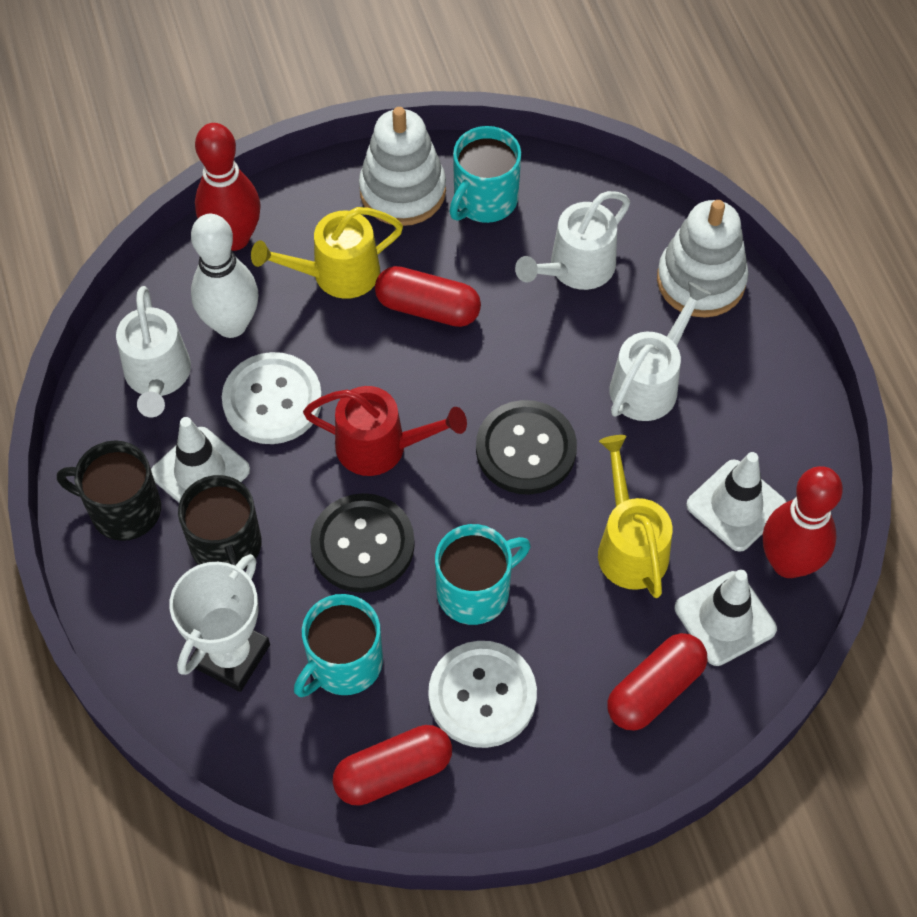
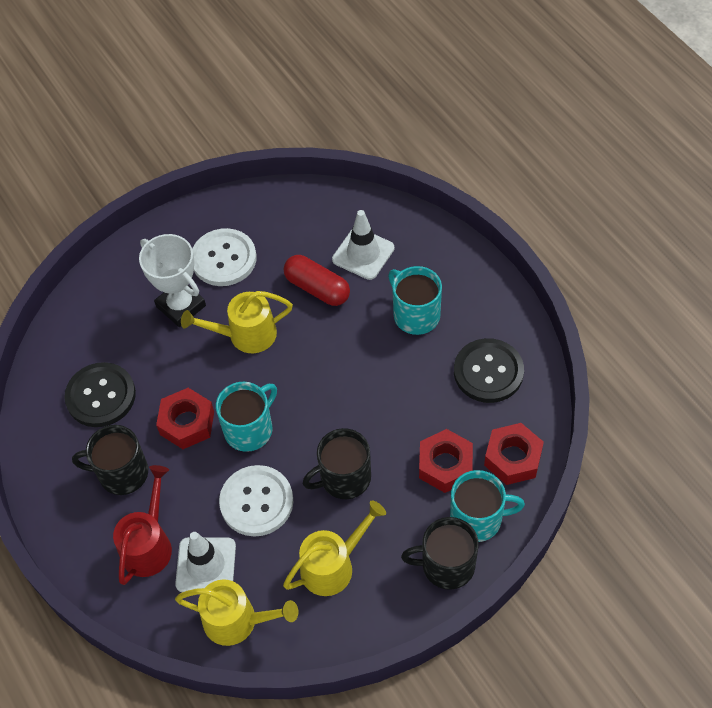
black mug: 2 -> 3
red bowling pin: 2 -> 0
red capsule: 3 -> 1
red nut: 0 -> 3
white bowling pin: 1 -> 0
white stacking toy: 2 -> 0
white traffic cone: 3 -> 2
white watering can: 3 -> 0
yellow watering can: 2 -> 3

